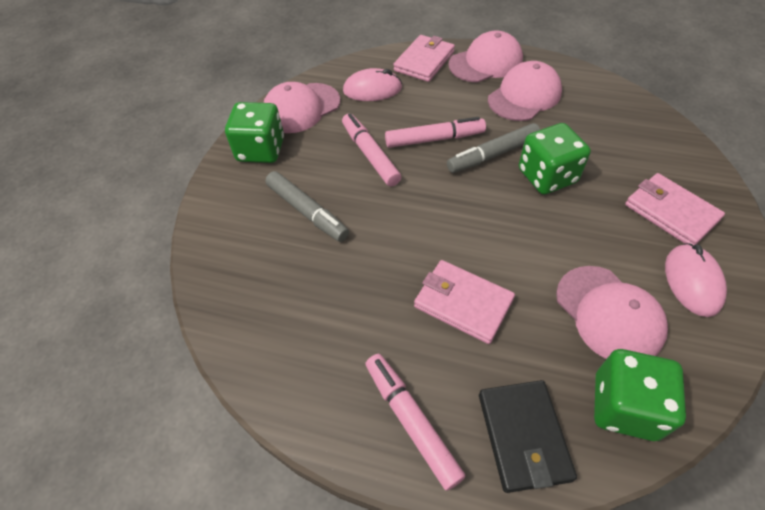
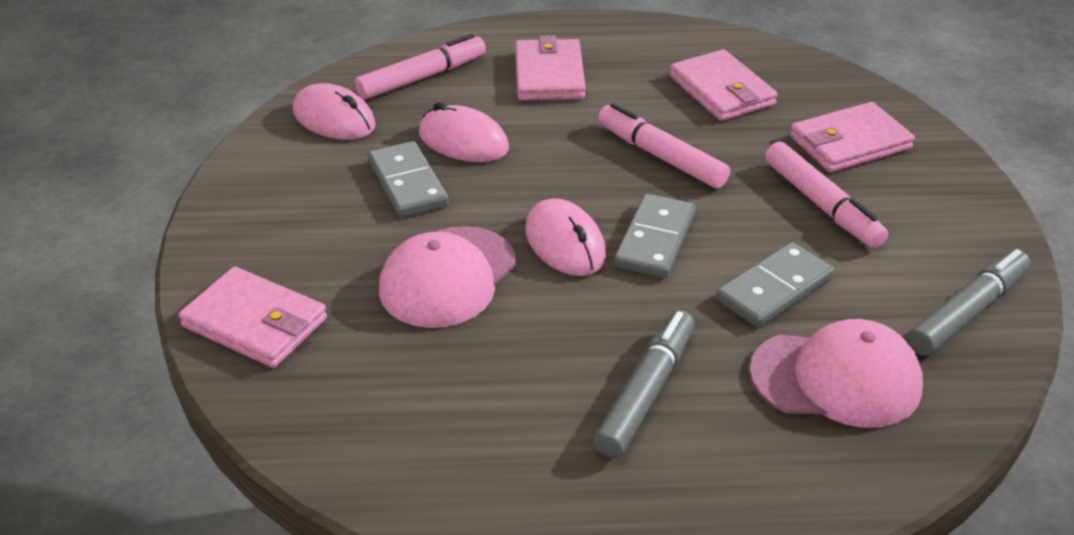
black wallet: 1 -> 0
green dice: 3 -> 0
grey domino: 0 -> 3
pink cap: 4 -> 2
pink mouse: 2 -> 3
pink wallet: 3 -> 4

